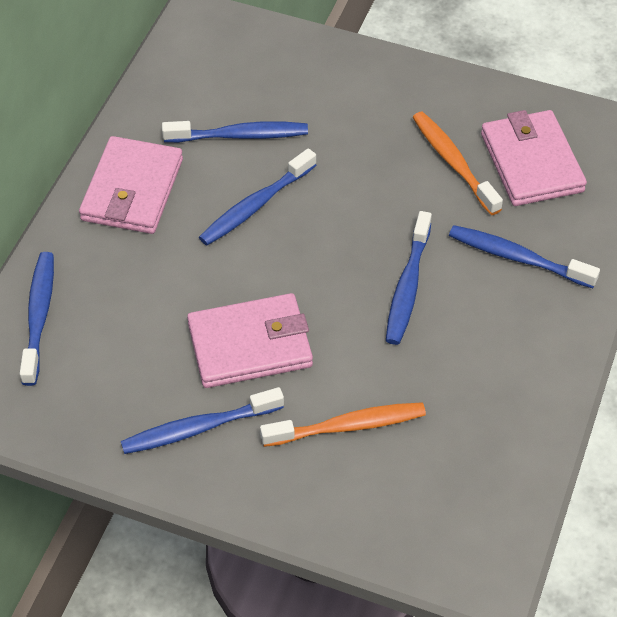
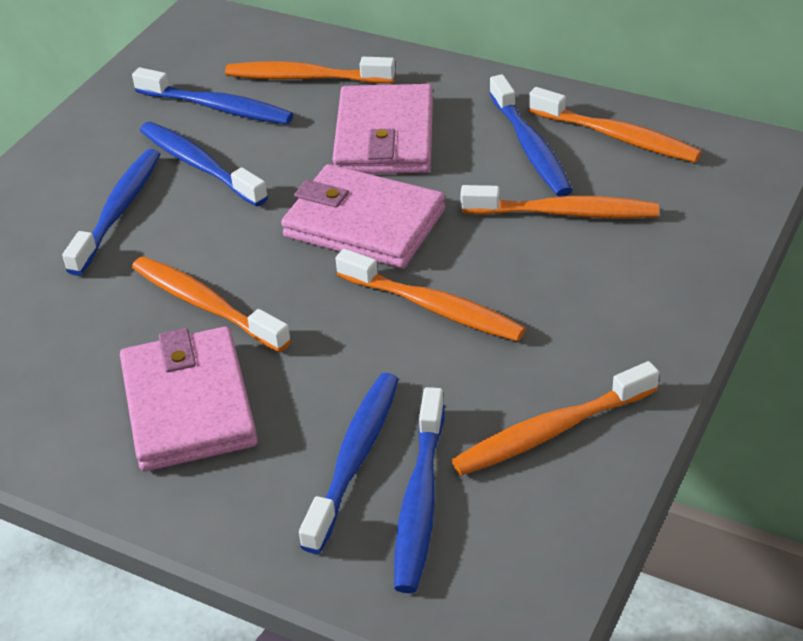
orange toothbrush: 2 -> 6

